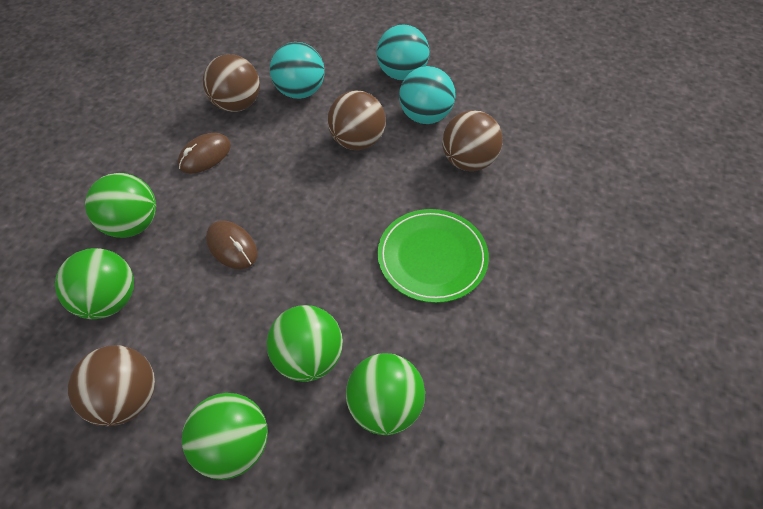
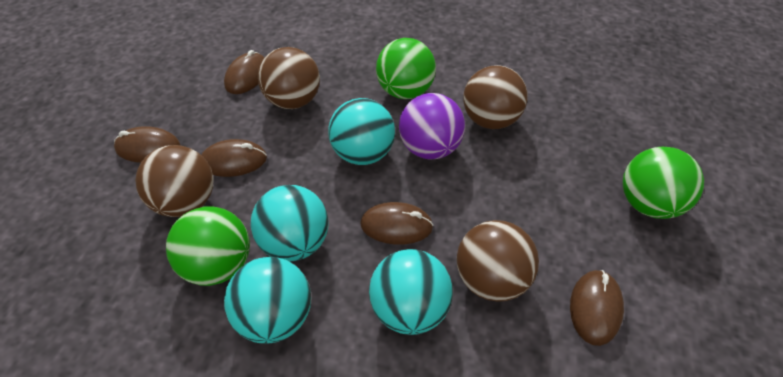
brown mouse: 2 -> 5
green ball: 5 -> 3
green plate: 1 -> 0
purple ball: 0 -> 1
turquoise ball: 3 -> 4

